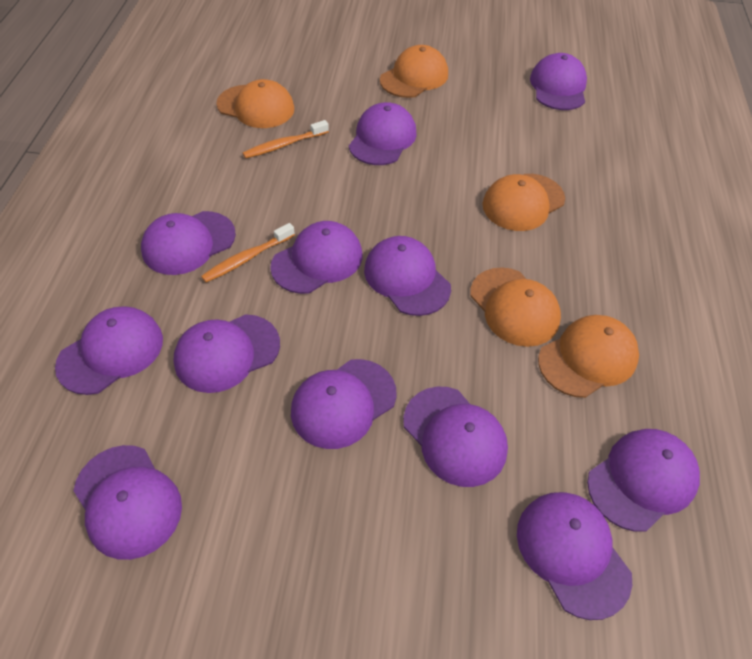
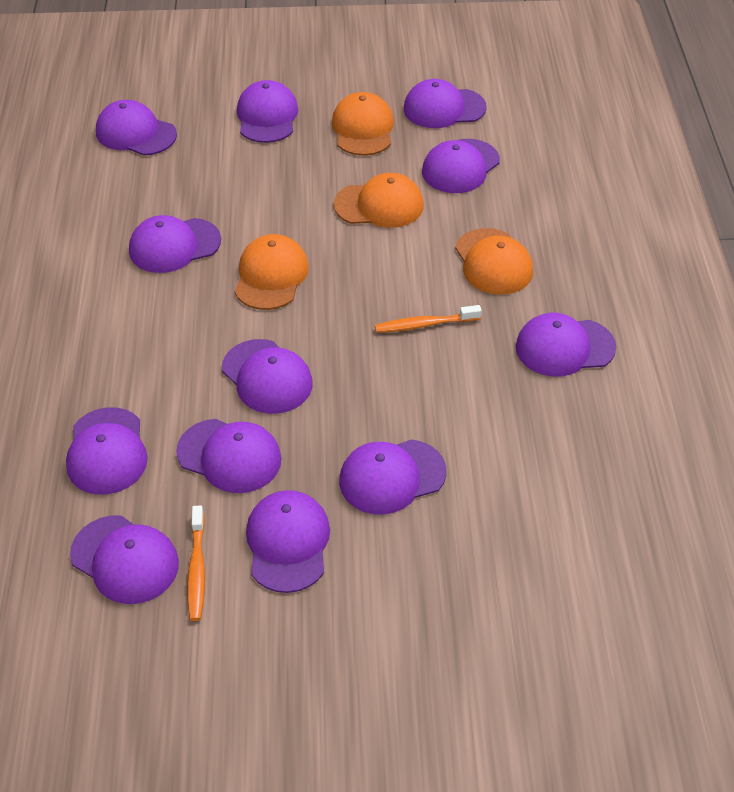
orange cap: 5 -> 4

